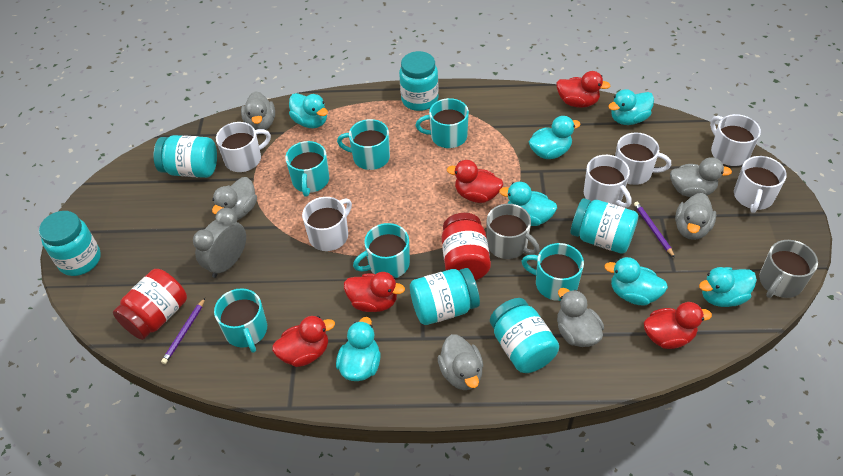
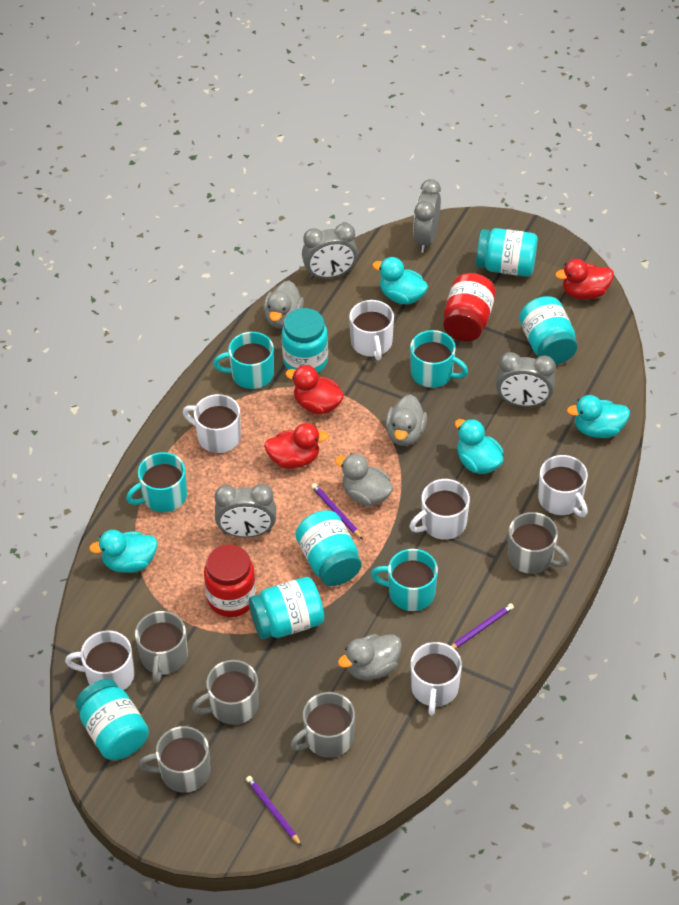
grey clock: 1 -> 4
grey duck: 6 -> 4
grey mug: 2 -> 5
purple pencil: 2 -> 3
red duck: 5 -> 3
turquoise duck: 7 -> 4
turquoise mug: 6 -> 4

